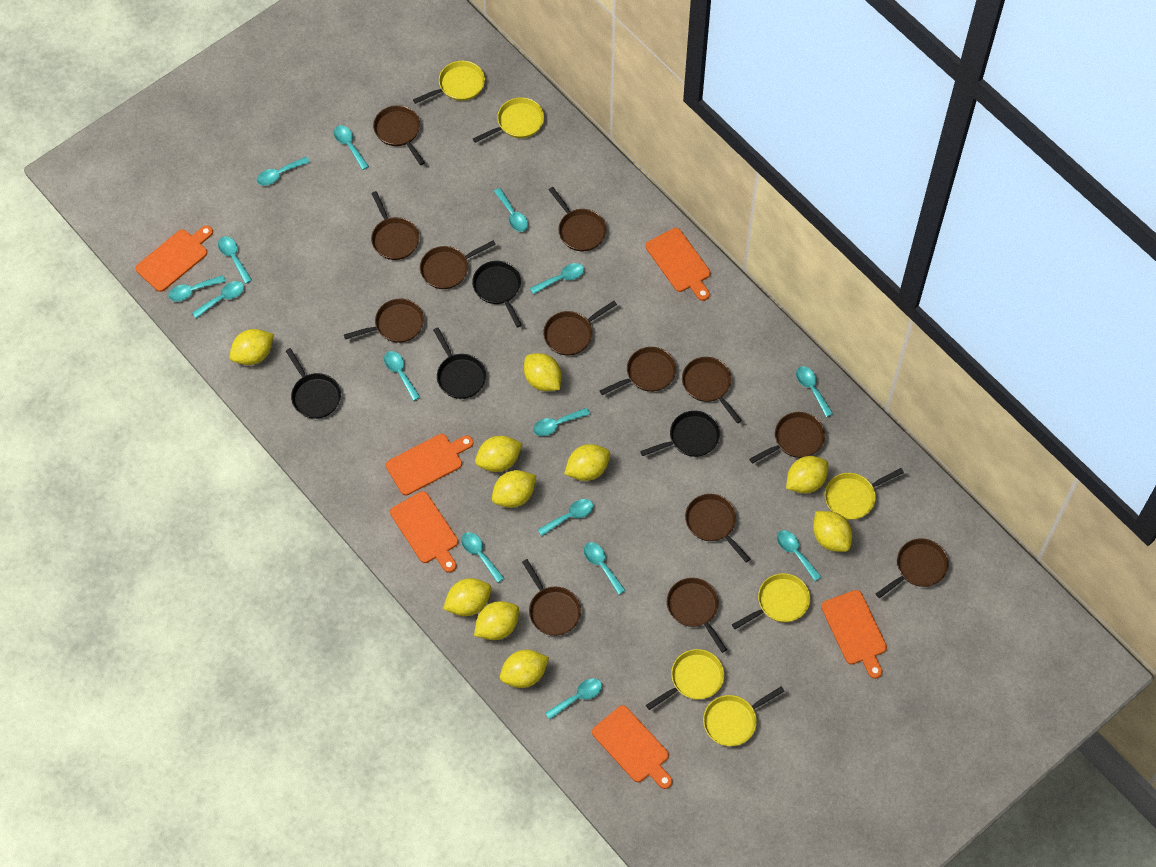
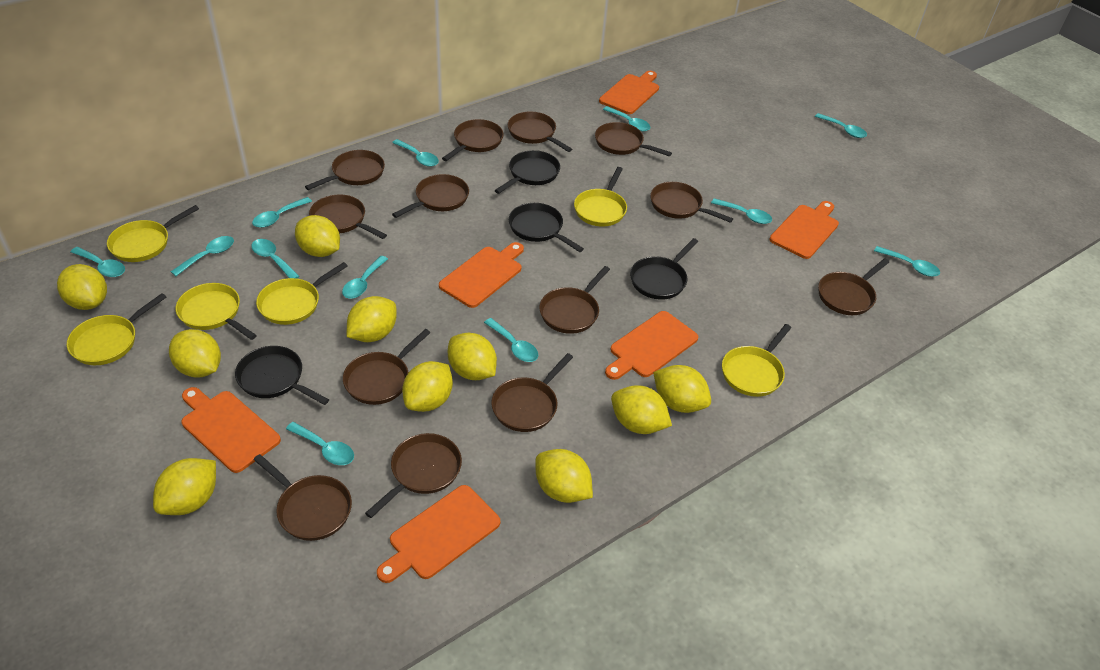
turquoise spoon: 15 -> 12

